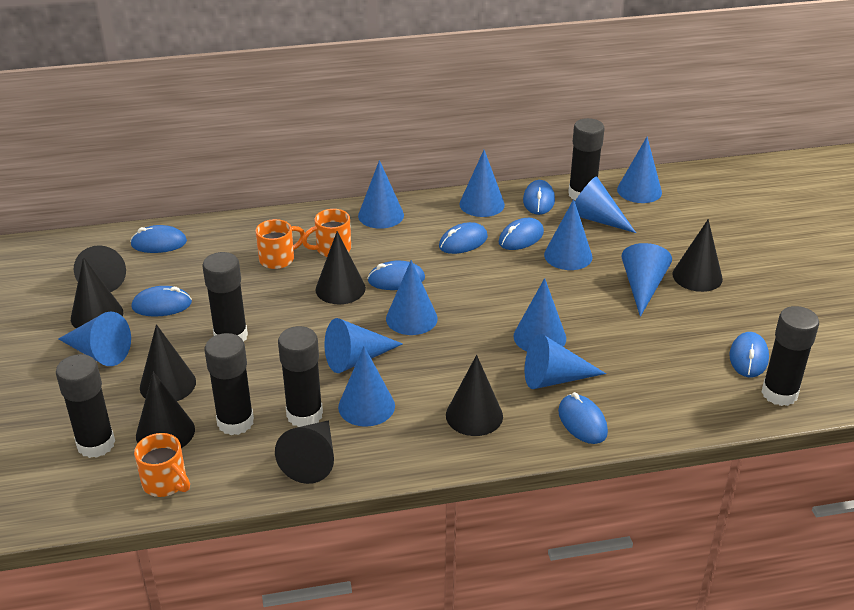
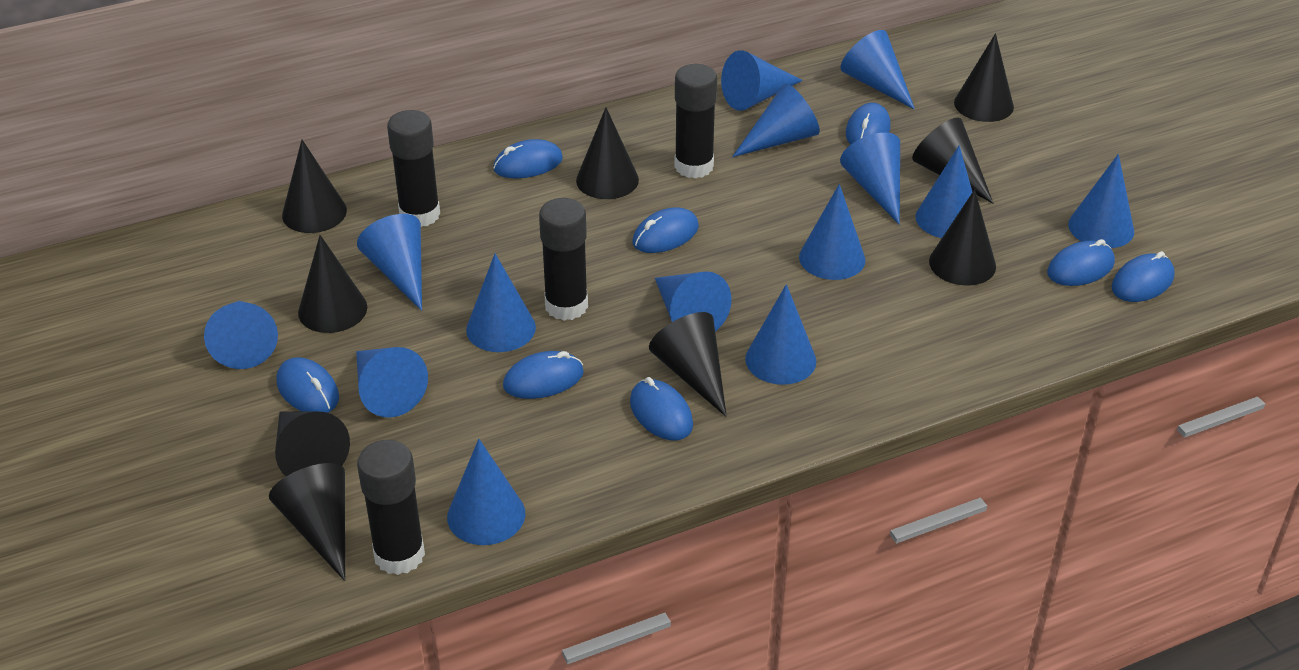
black cone: 8 -> 9
black glue stick: 6 -> 4
blue cone: 12 -> 14
orange mug: 3 -> 0

